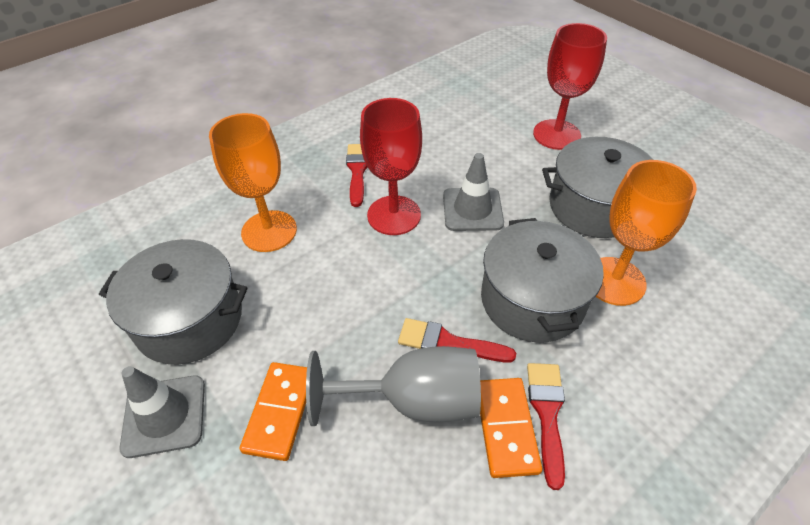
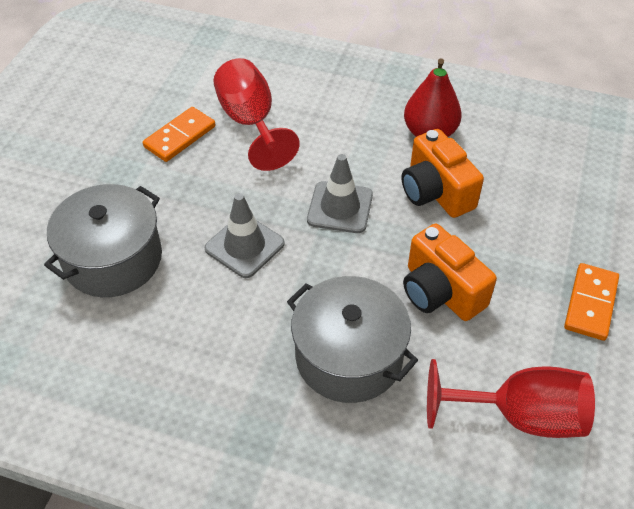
grey goblet: 1 -> 0
grey pot: 3 -> 2
orange camera: 0 -> 2
orange goblet: 2 -> 0
red brush: 3 -> 0
red pear: 0 -> 1

